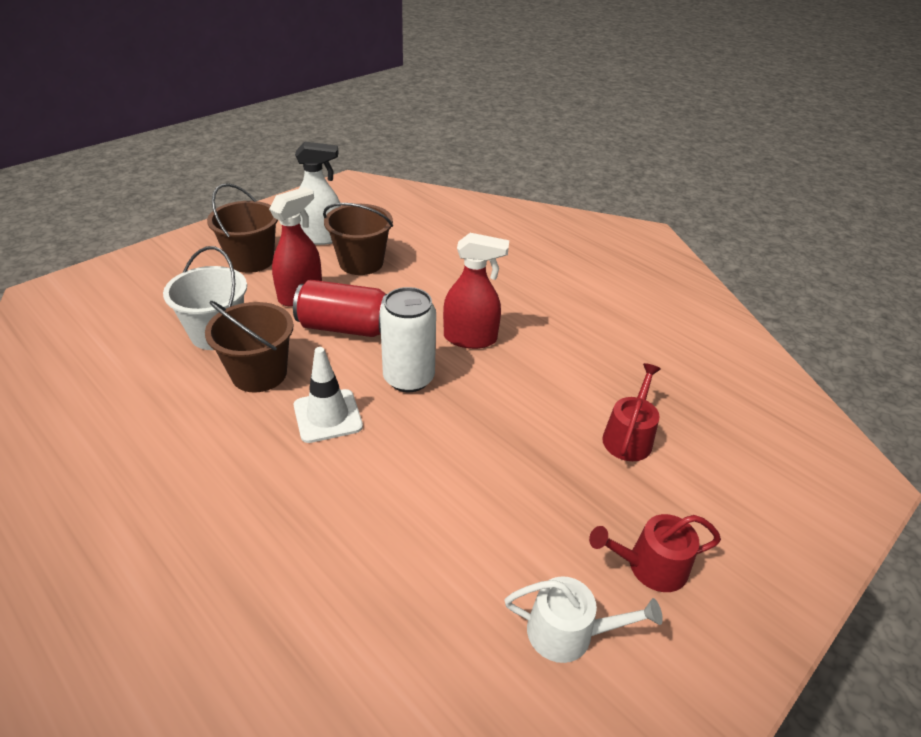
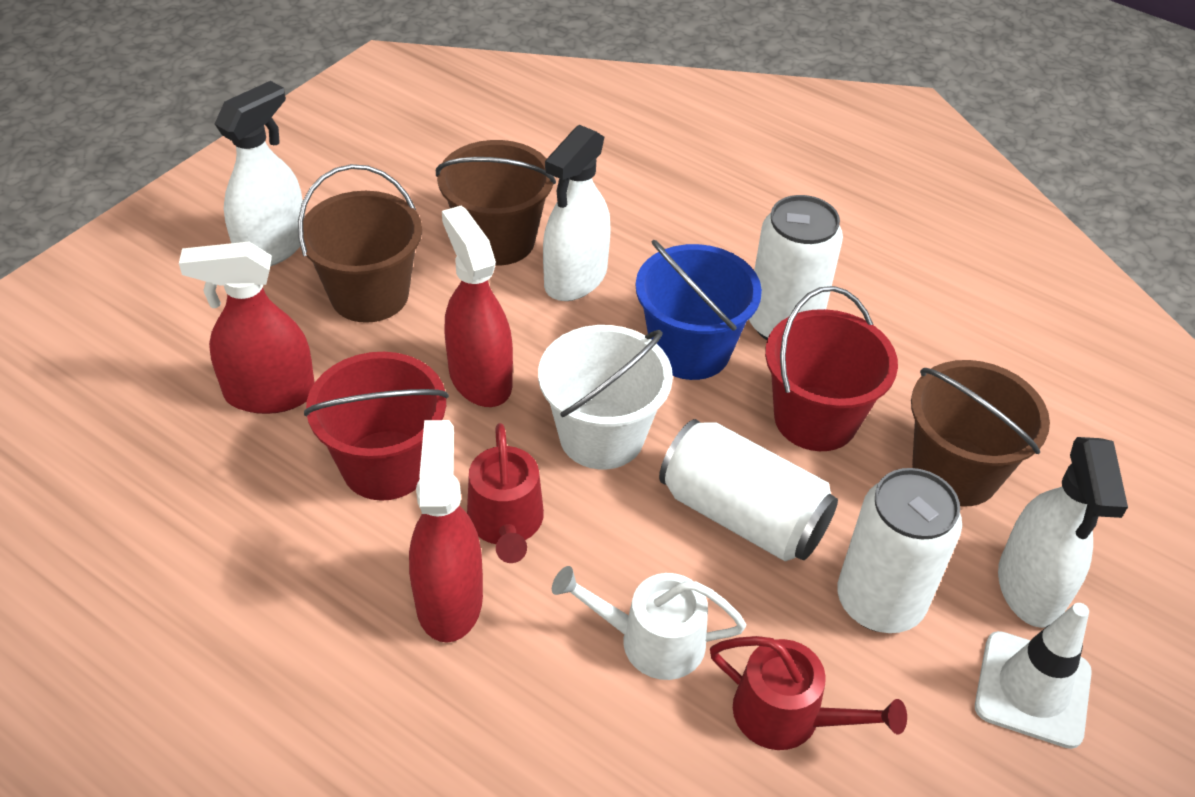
blue bucket: 0 -> 1
red bucket: 0 -> 2
red can: 1 -> 0
red spray bottle: 2 -> 3
white can: 1 -> 3
white spray bottle: 1 -> 3

